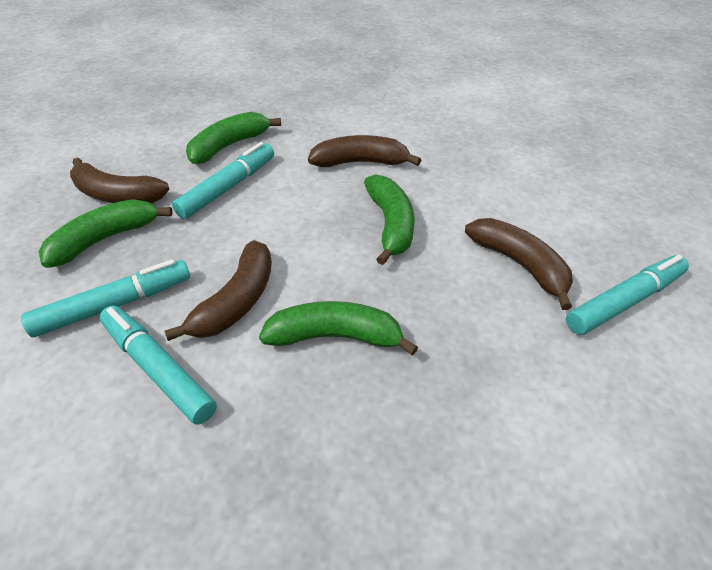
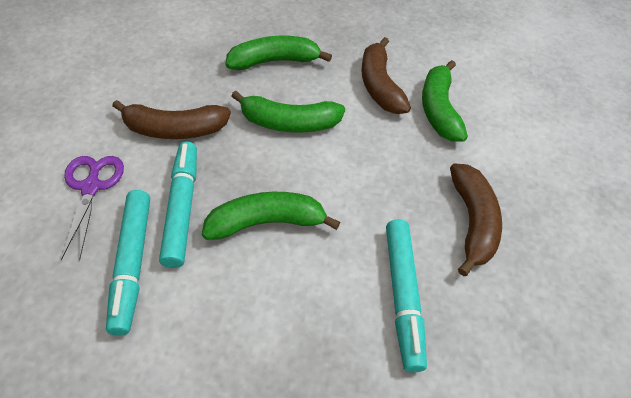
brown banana: 4 -> 3
purple scissors: 0 -> 1
turquoise marker: 4 -> 3

